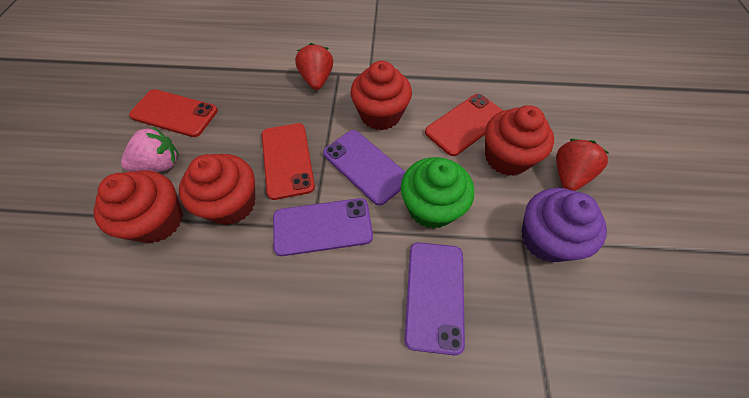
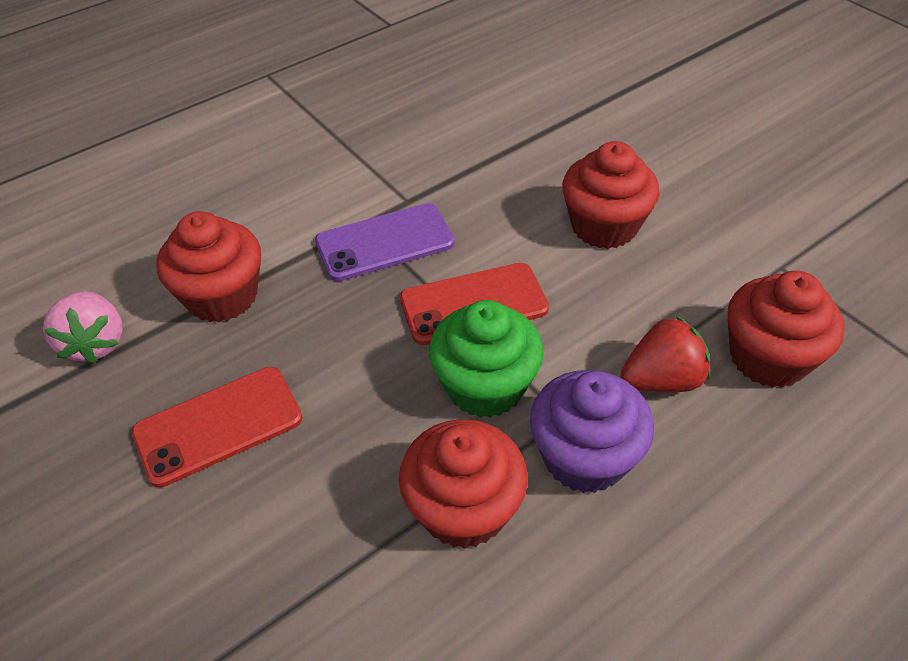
purple phone: 3 -> 1
red phone: 3 -> 2
red strawberry: 2 -> 1

